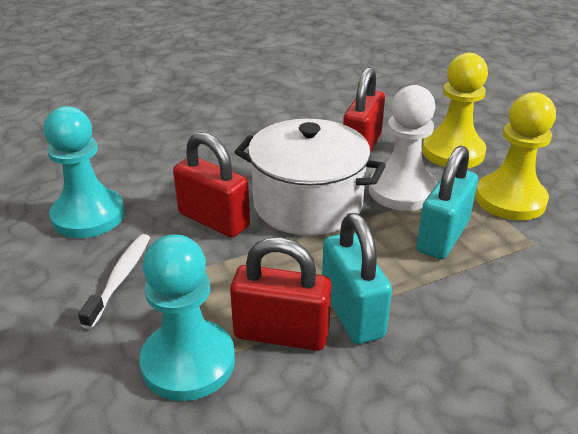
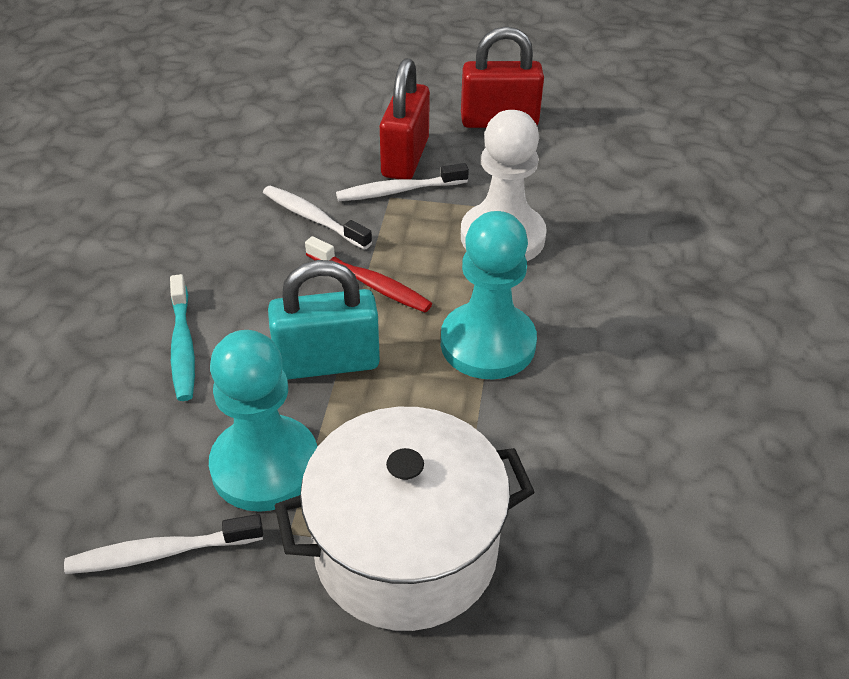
red padlock: 3 -> 2
red toothbrush: 0 -> 1
turquoise padlock: 2 -> 1
turquoise toothbrush: 0 -> 1
white toothbrush: 1 -> 3
yellow pawn: 2 -> 0

